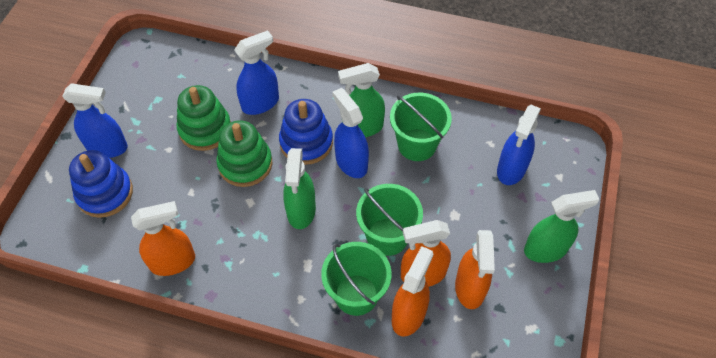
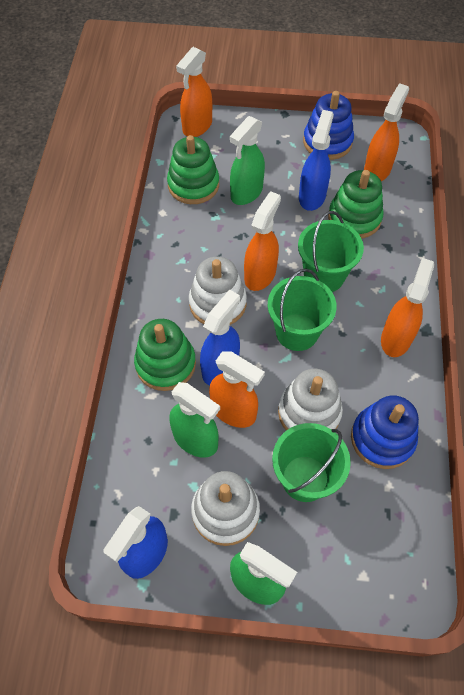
blue spray bottle: 4 -> 3
green stacking toy: 2 -> 3
orange spray bottle: 4 -> 5
white stacking toy: 0 -> 3

